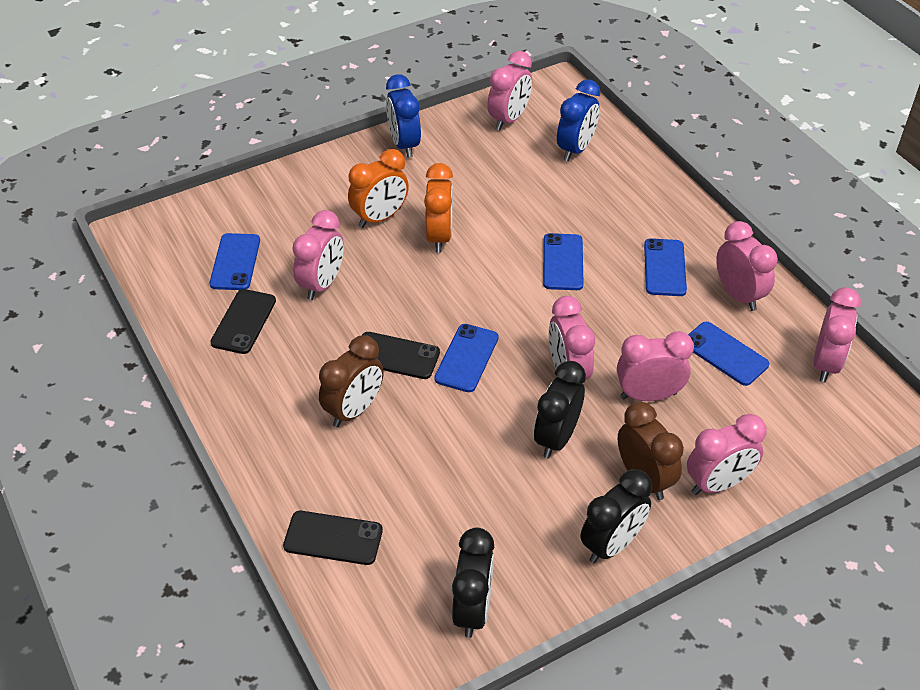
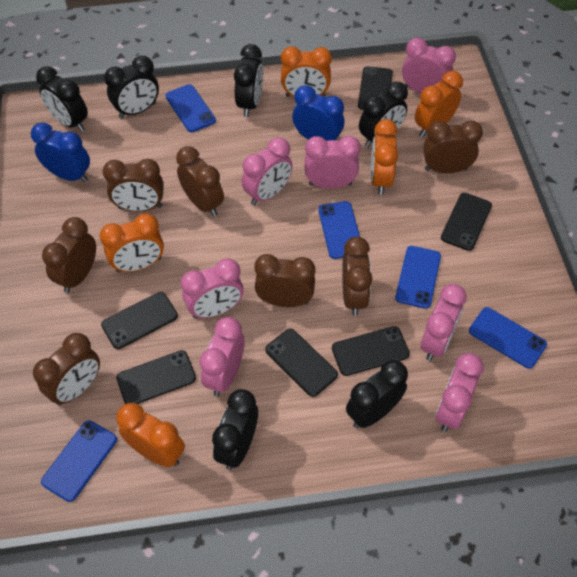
black clock: 3 -> 6
black phone: 3 -> 6
brown clock: 2 -> 7
orange clock: 2 -> 5

